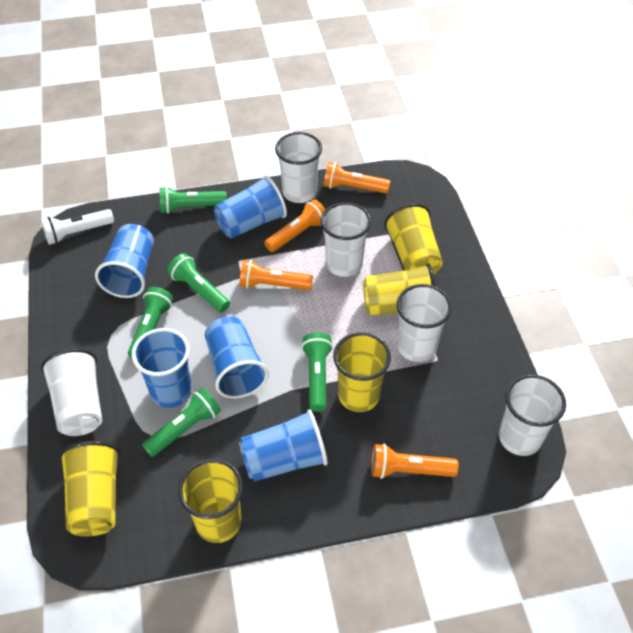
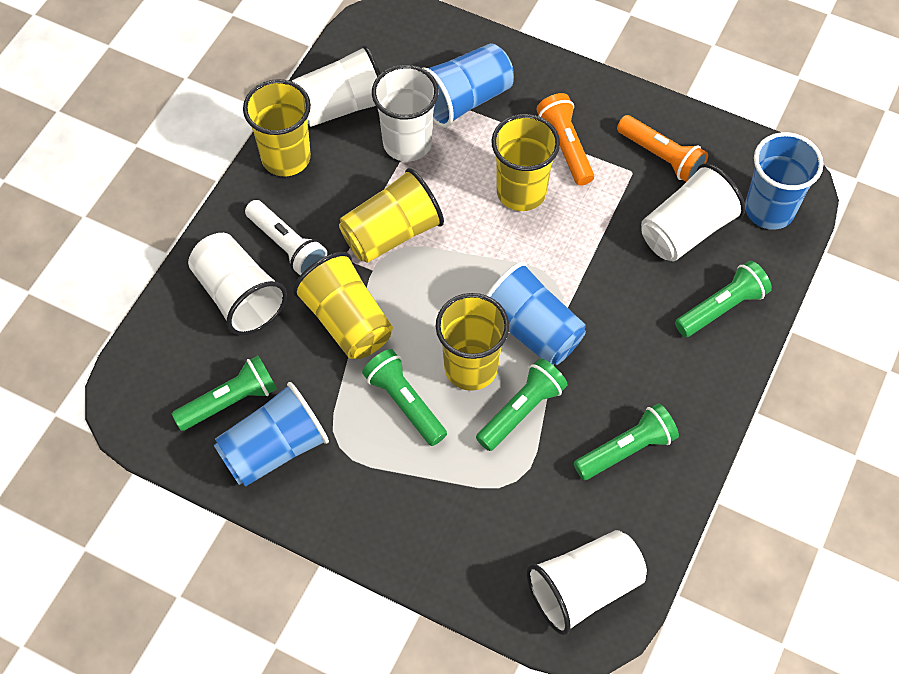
blue cup: 5 -> 4
orange flashlight: 4 -> 2

